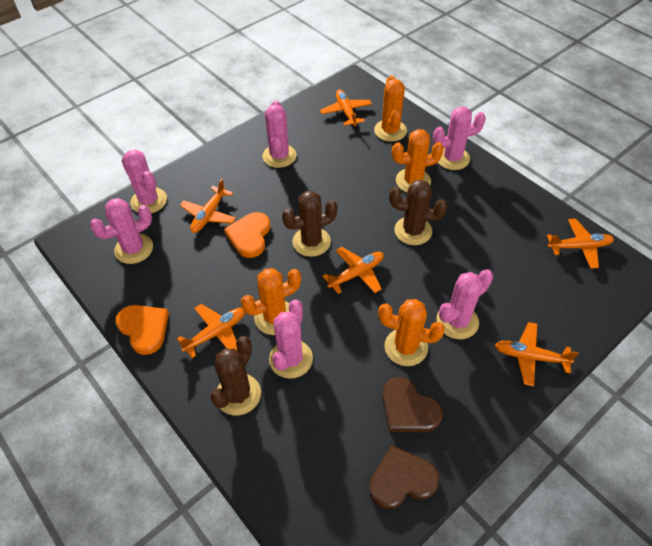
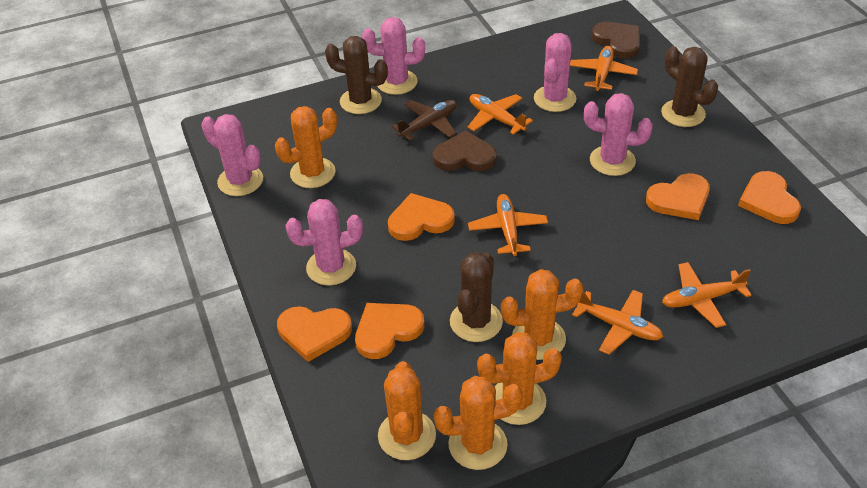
brown plane: 0 -> 1
orange cactus: 4 -> 5
orange heart: 2 -> 5
orange plane: 6 -> 5
pink cactus: 6 -> 5

